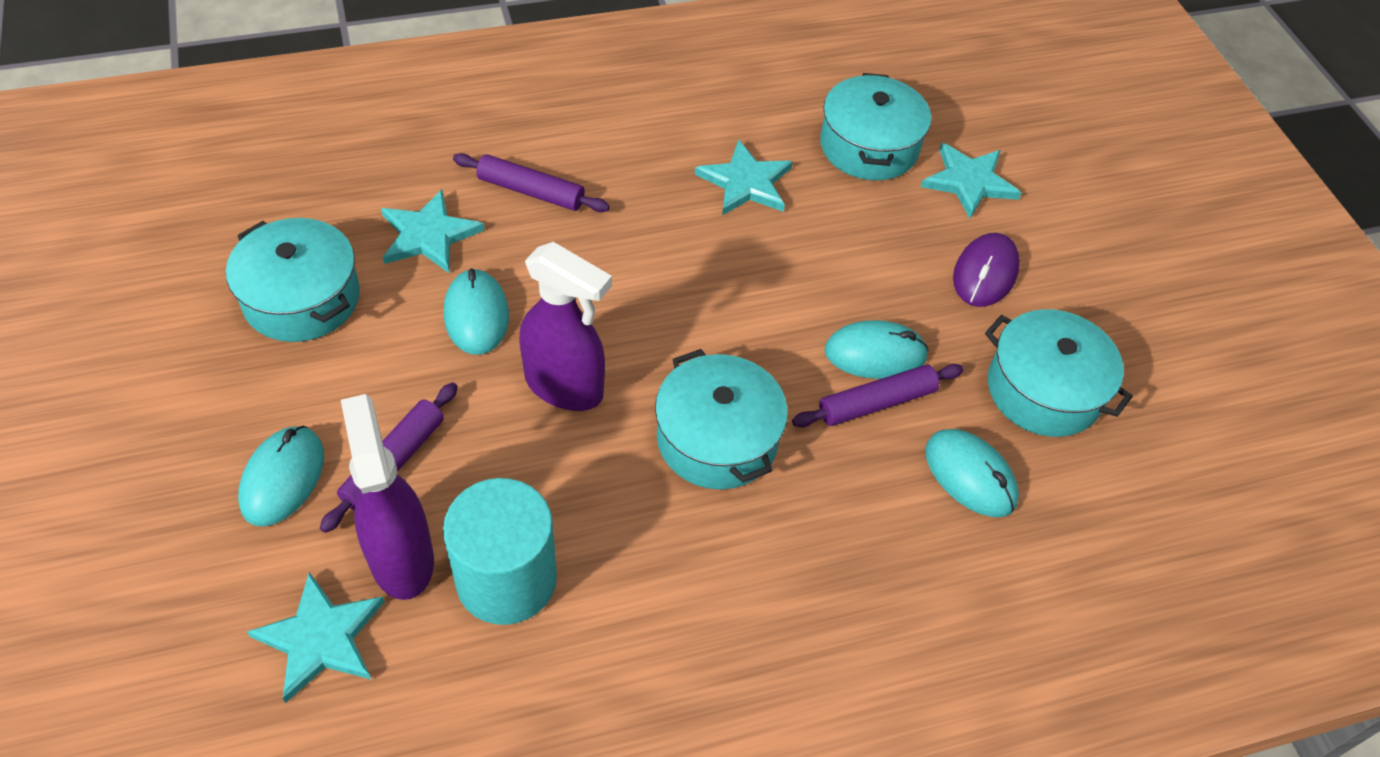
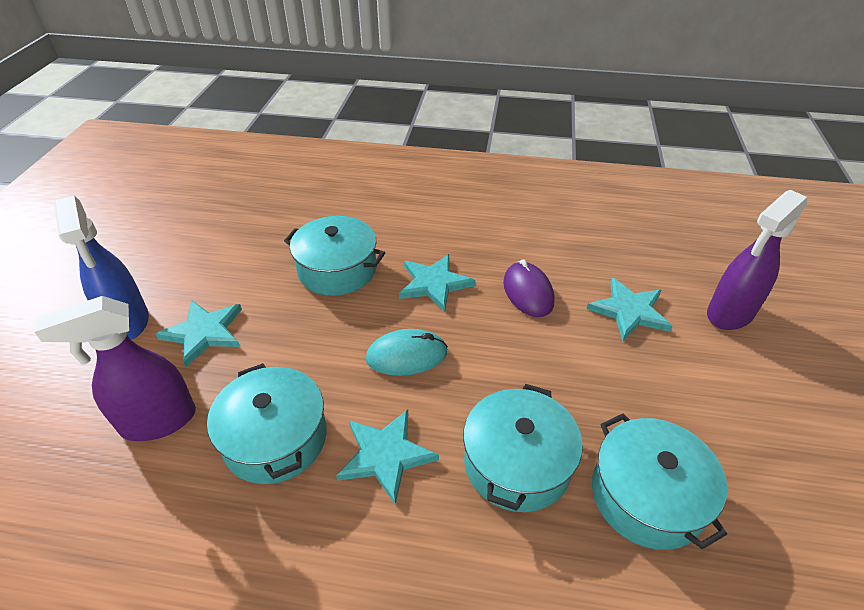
blue spray bottle: 0 -> 1
purple rolling pin: 3 -> 0
turquoise cylinder: 1 -> 0
turquoise mouse: 4 -> 1

